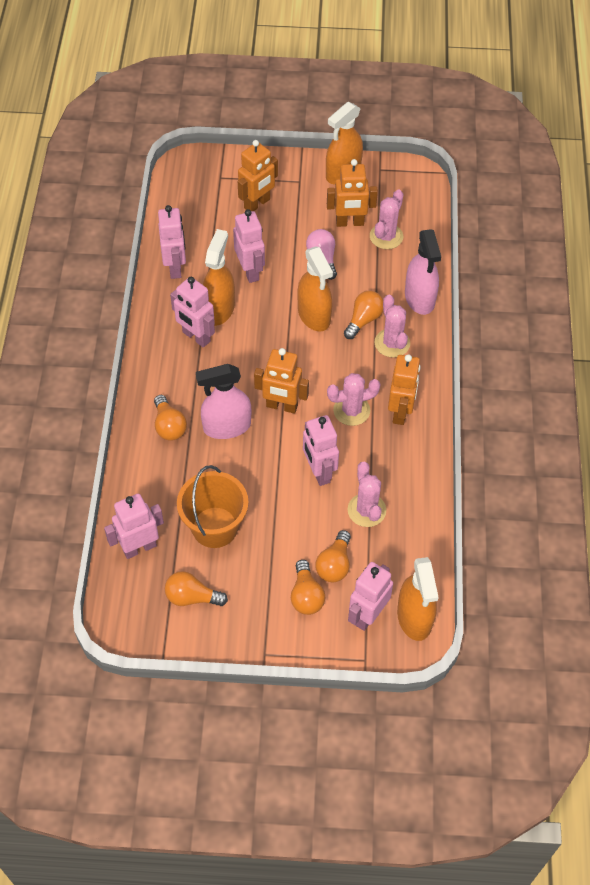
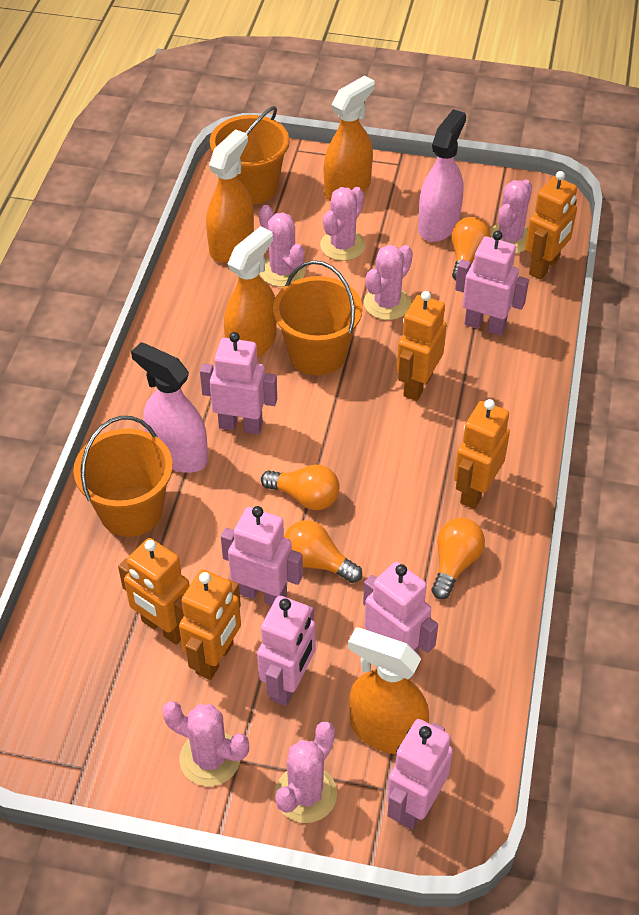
orange bucket: 1 -> 3
orange light bulb: 5 -> 4
orange robot: 4 -> 5
pink cactus: 4 -> 6
pink light bulb: 1 -> 0

